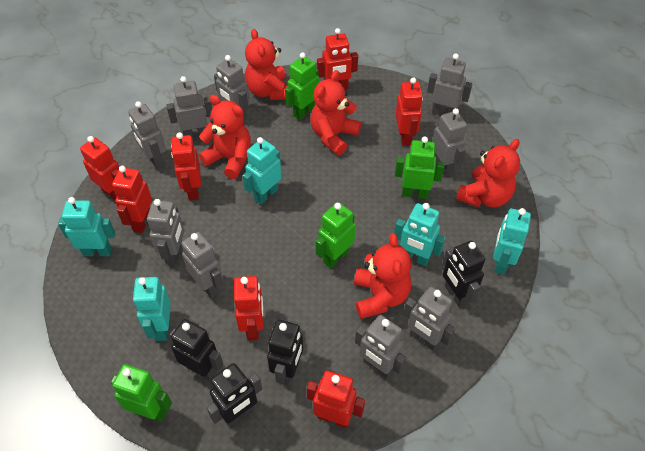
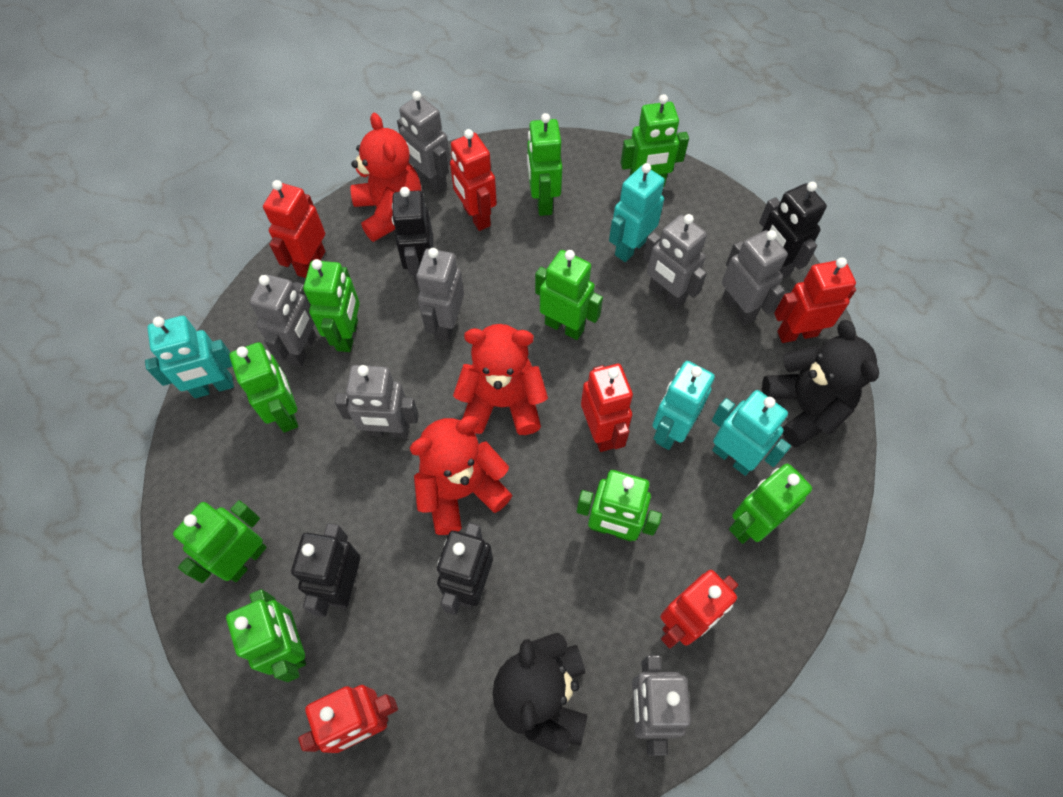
black teddy bear: 0 -> 2
green robot: 4 -> 9
grey robot: 9 -> 7
red robot: 7 -> 6
red teddy bear: 5 -> 3
turquoise robot: 5 -> 4

